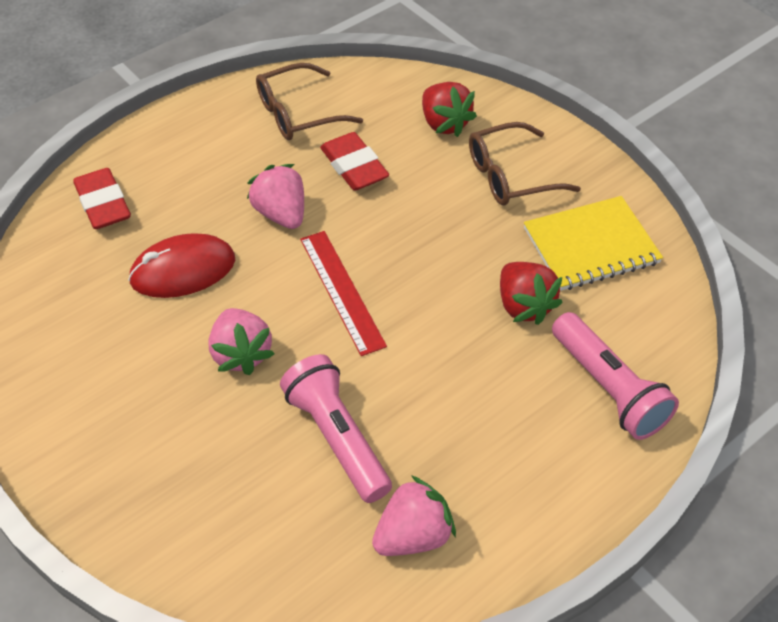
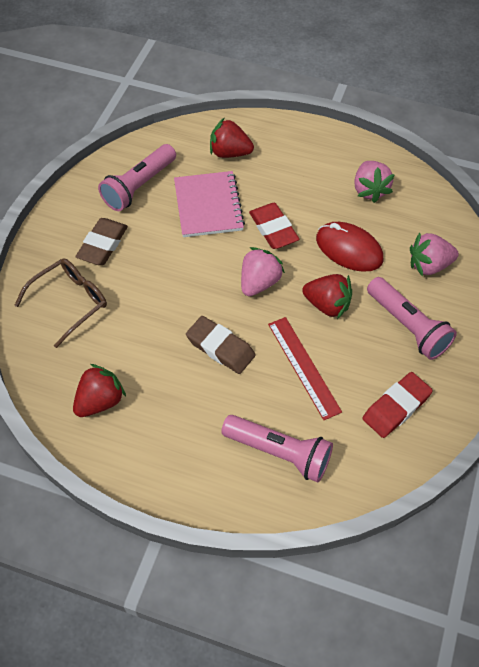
brown eraser: 0 -> 2
brown glasses: 2 -> 1
pink flashlight: 2 -> 3
pink notebook: 0 -> 1
red strawberry: 2 -> 3
yellow notebook: 1 -> 0

